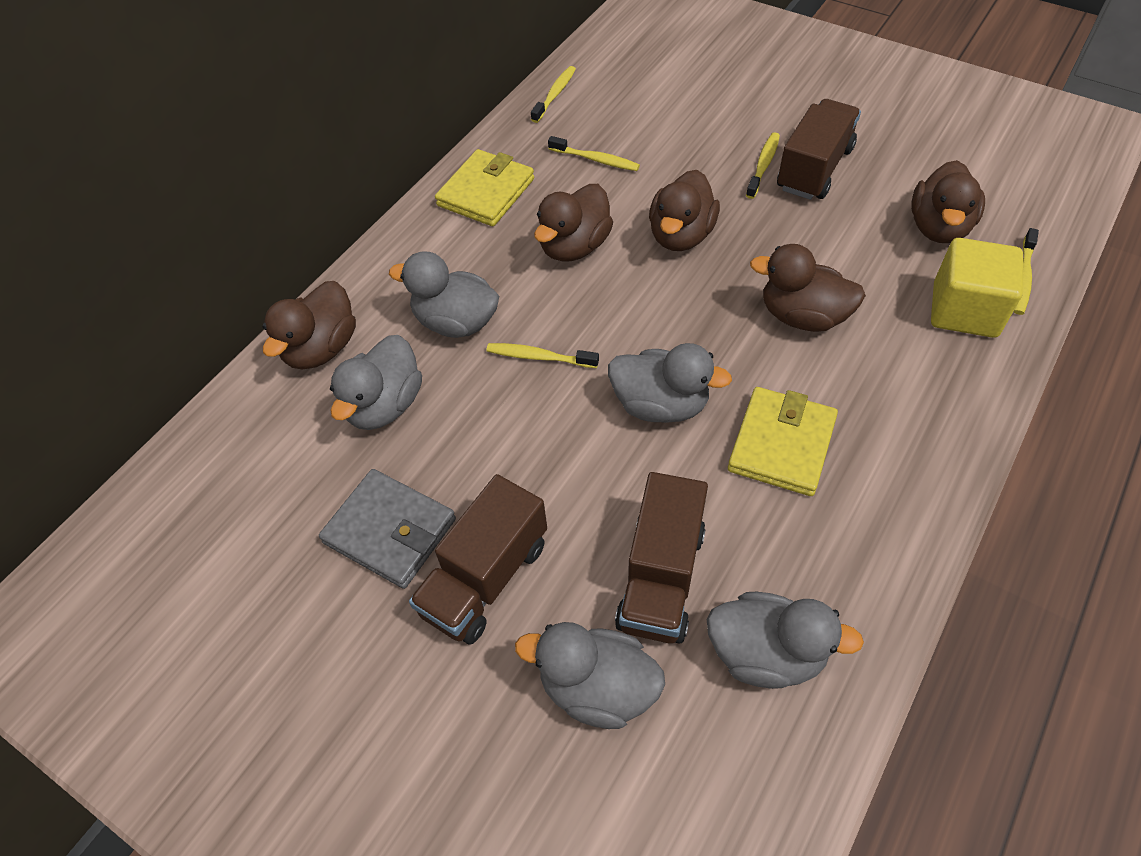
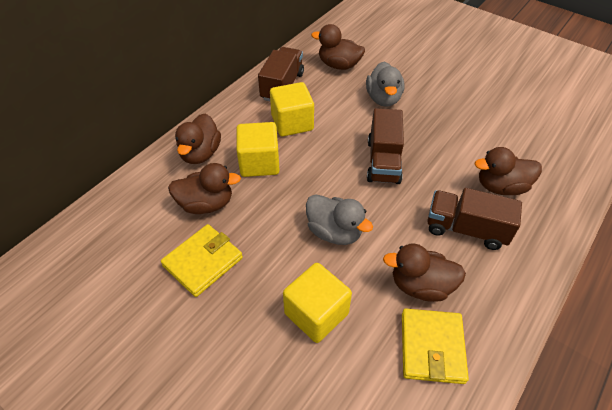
grey duck: 5 -> 2
grey wallet: 1 -> 0
yellow cube: 1 -> 3
yellow toothbrush: 5 -> 0

